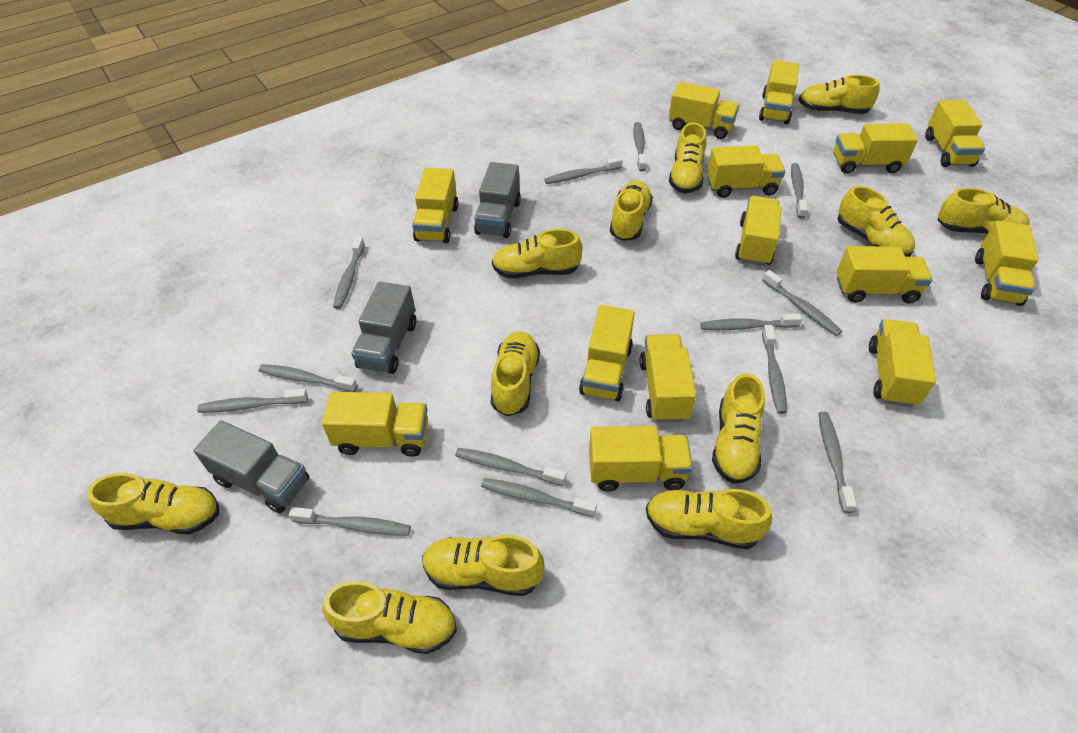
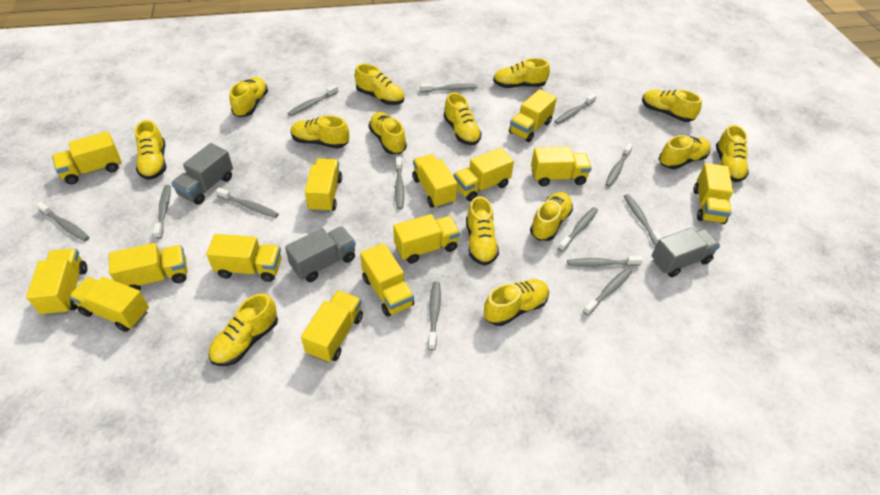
yellow shoe: 12 -> 14

